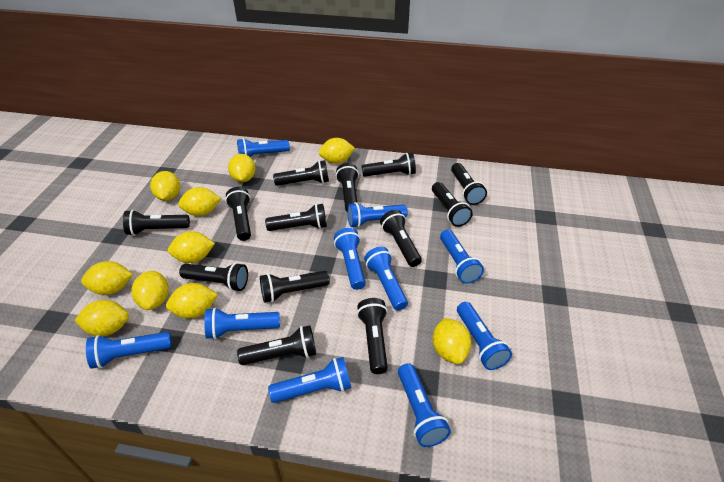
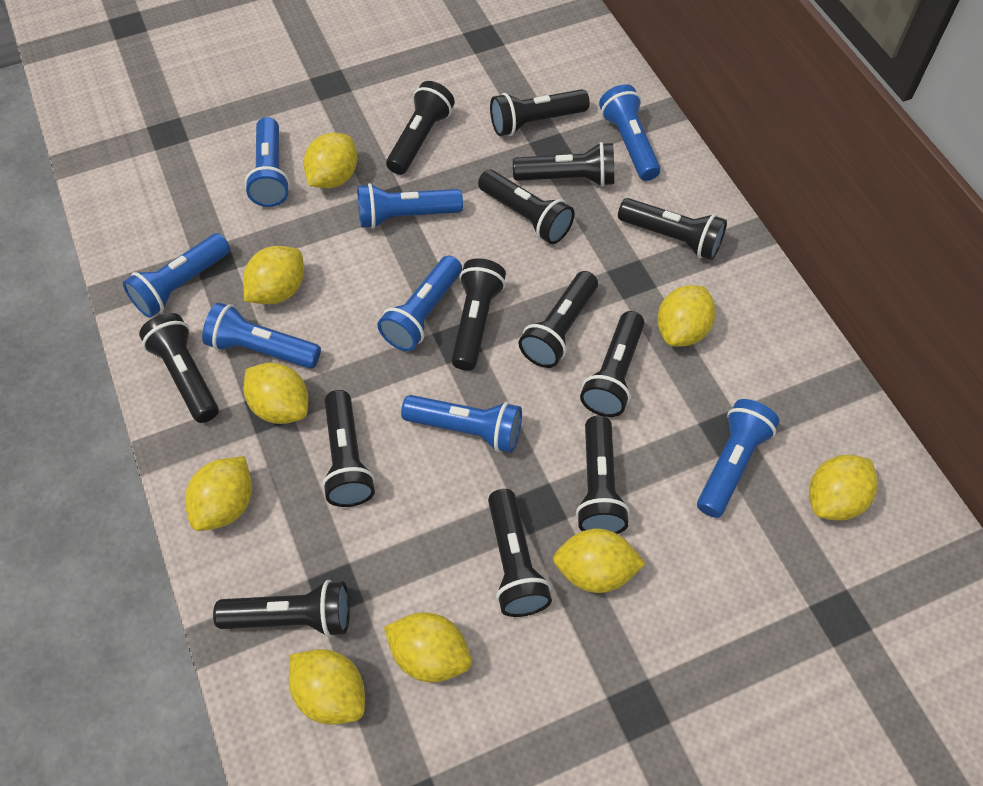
blue flashlight: 10 -> 8
yellow lemon: 10 -> 9

